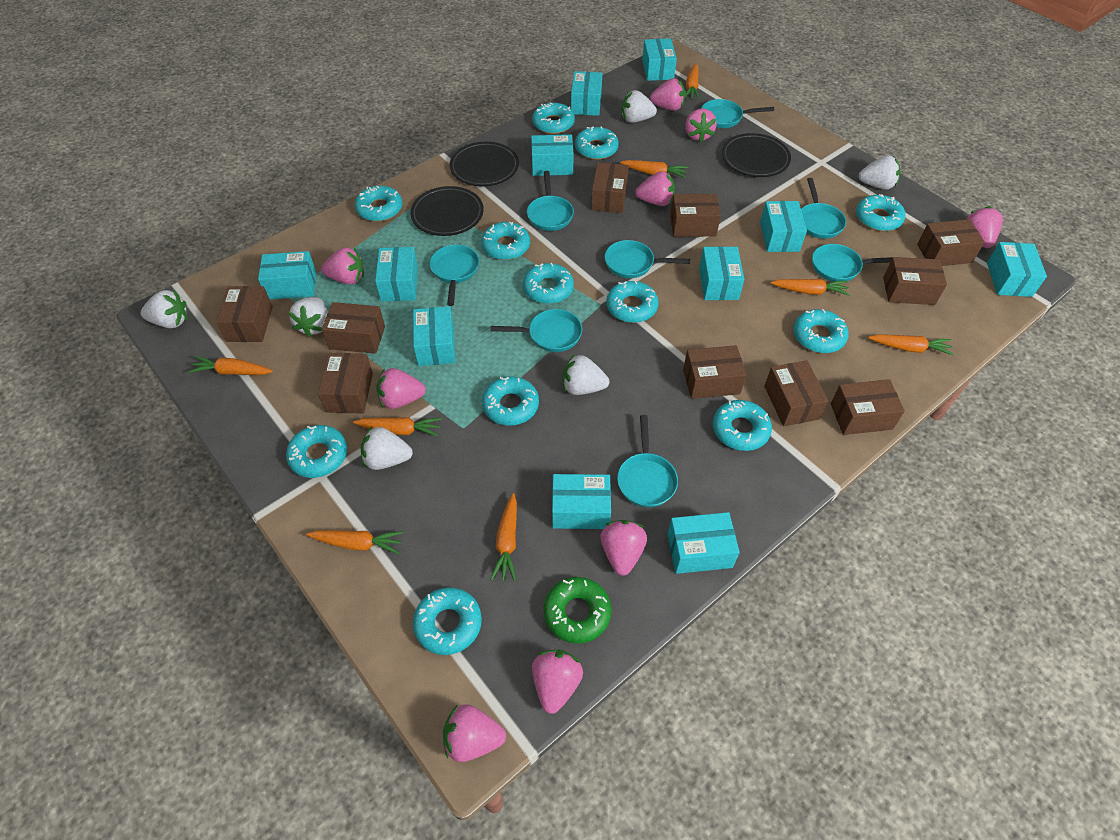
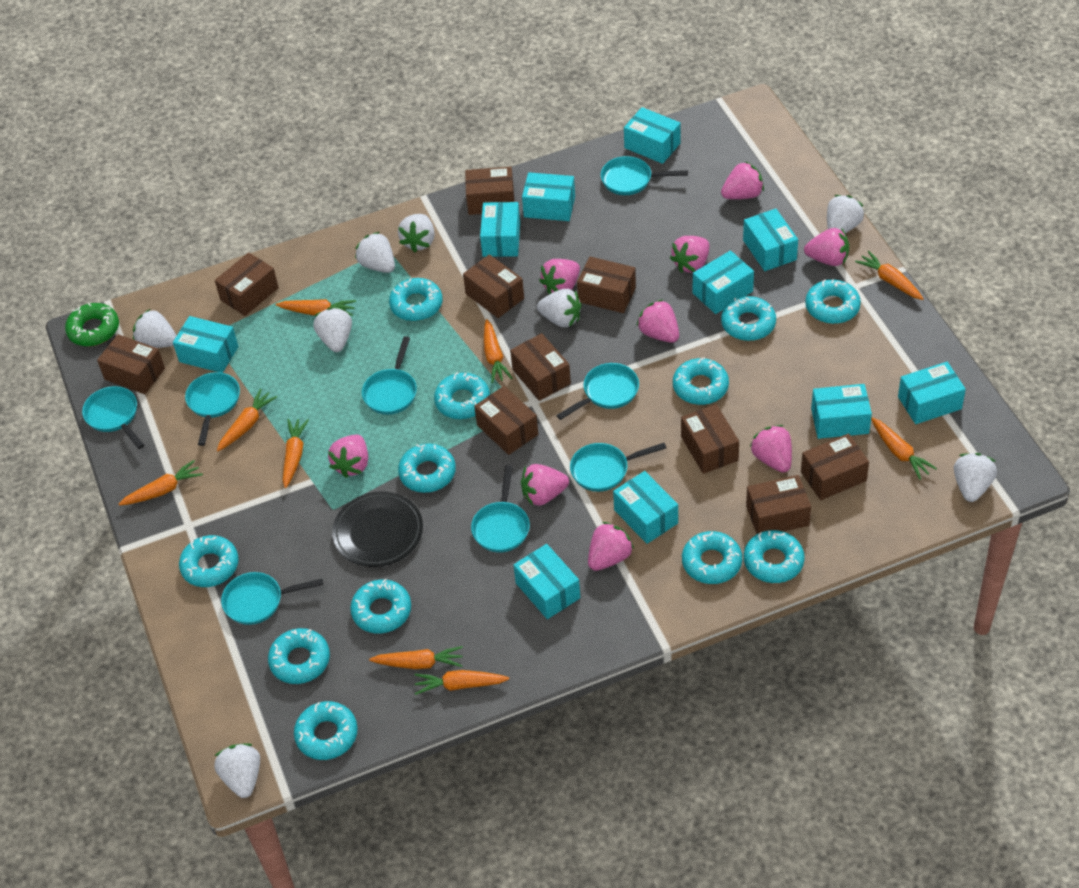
black plate: 3 -> 1
orange carrot: 8 -> 9
turquoise box: 11 -> 10
white strawberry: 6 -> 8

